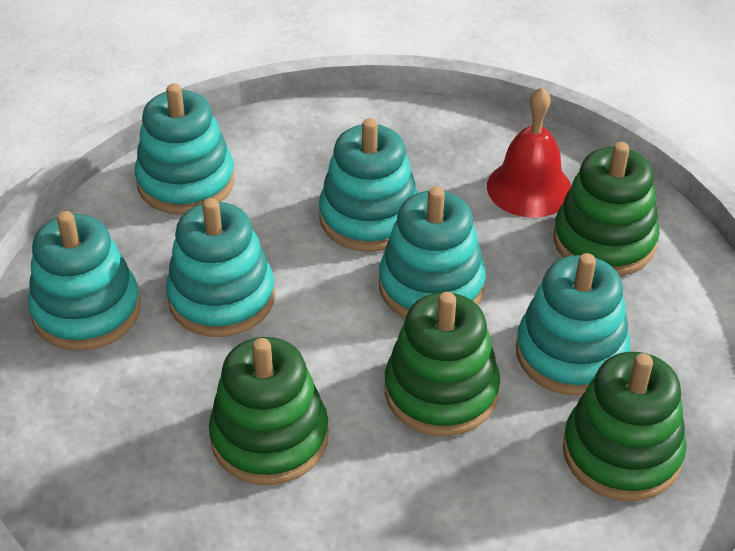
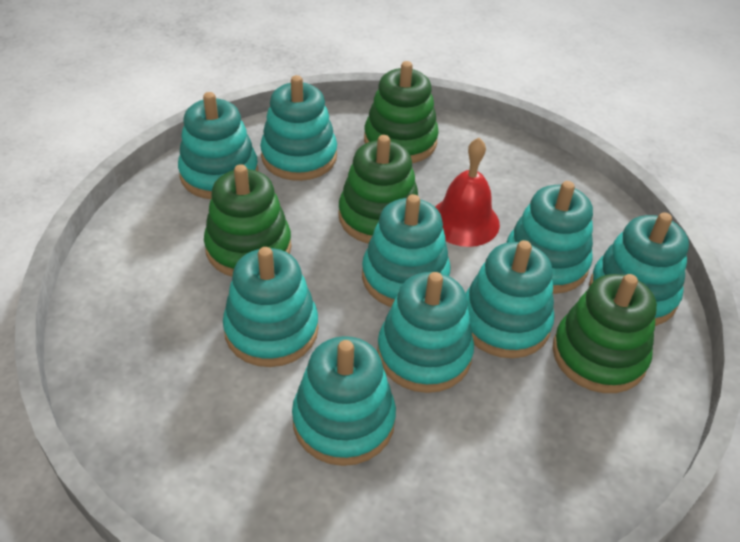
turquoise stacking toy: 6 -> 9

